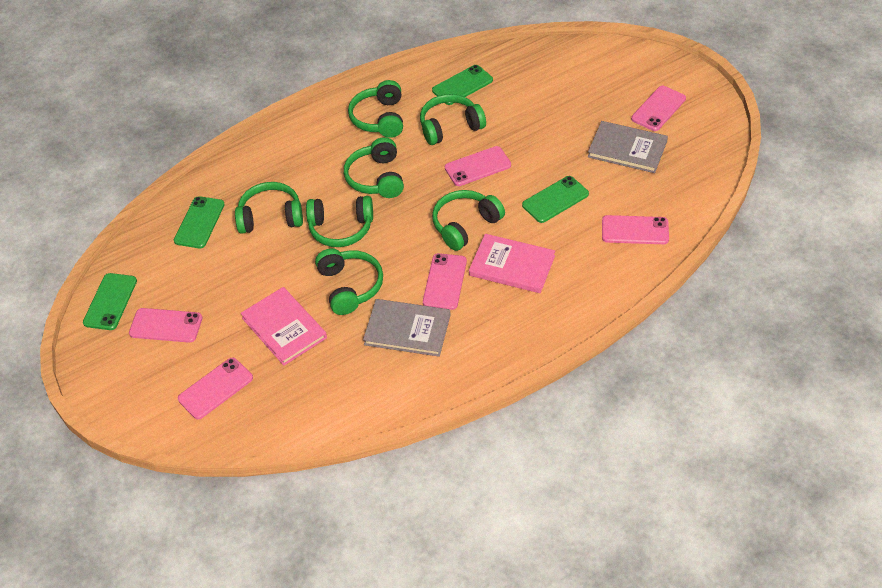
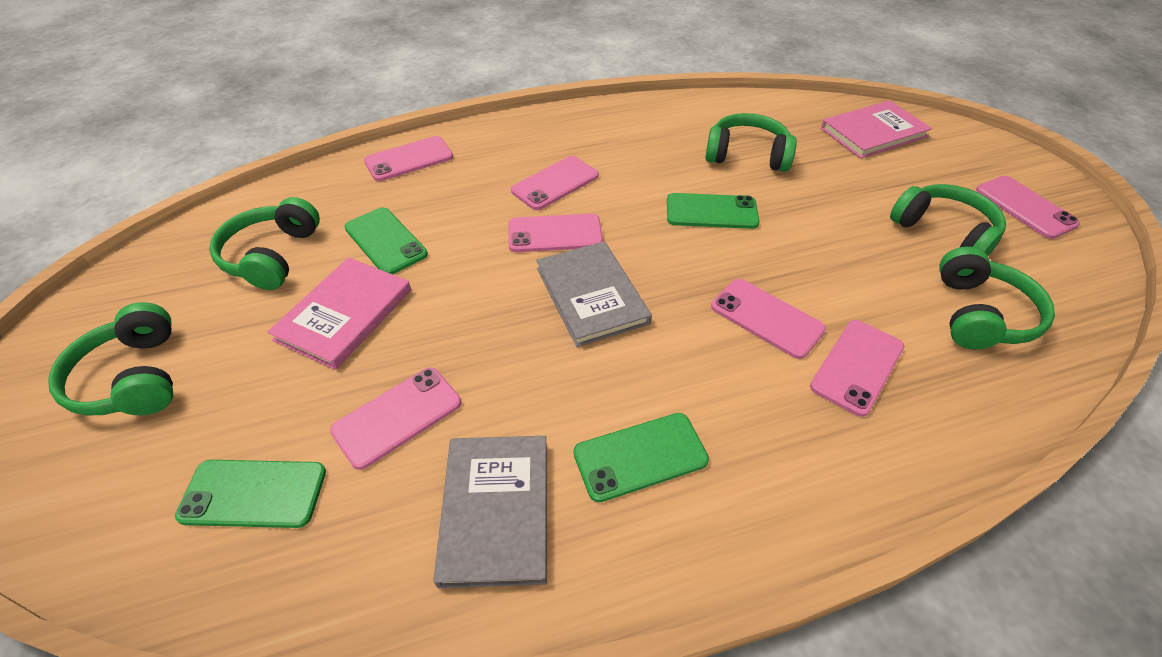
green headphones: 7 -> 5
pink phone: 6 -> 7

